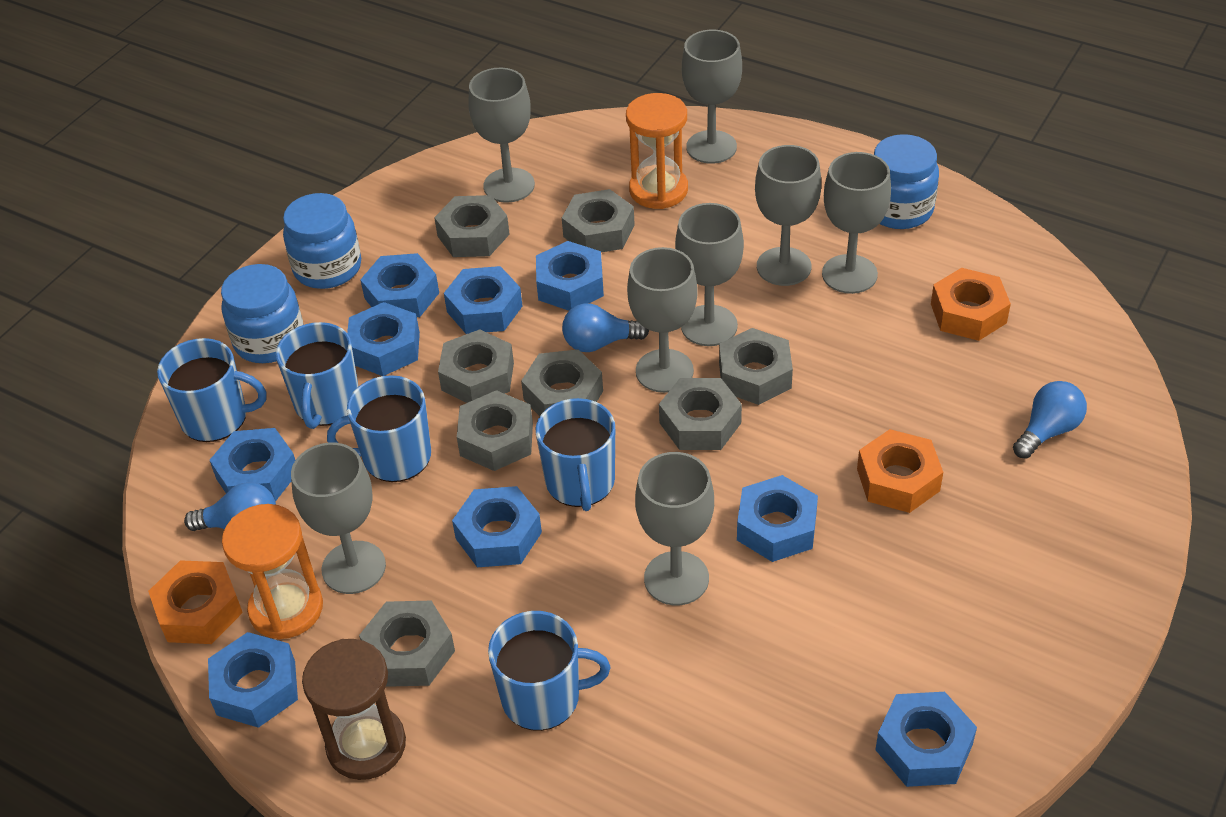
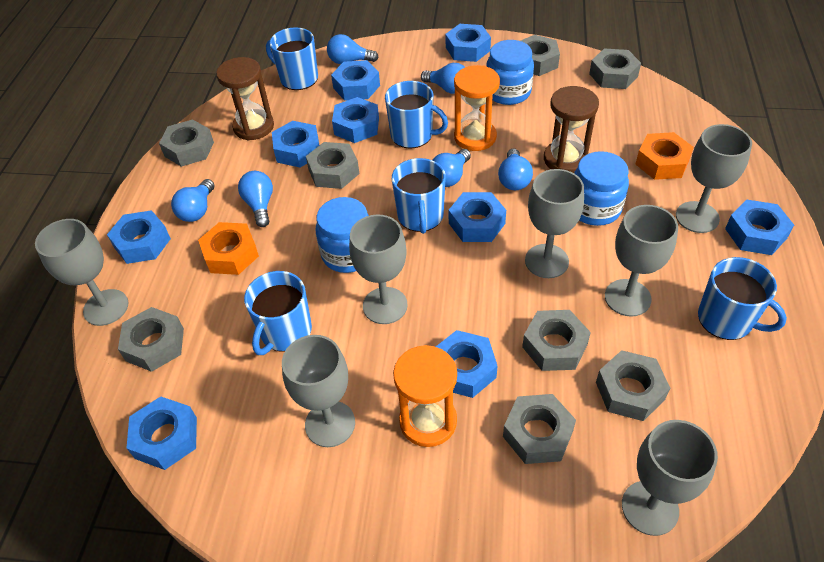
blue light bulb: 3 -> 6
brown hourglass: 1 -> 2
grey goblet: 8 -> 7
orange nut: 3 -> 2

